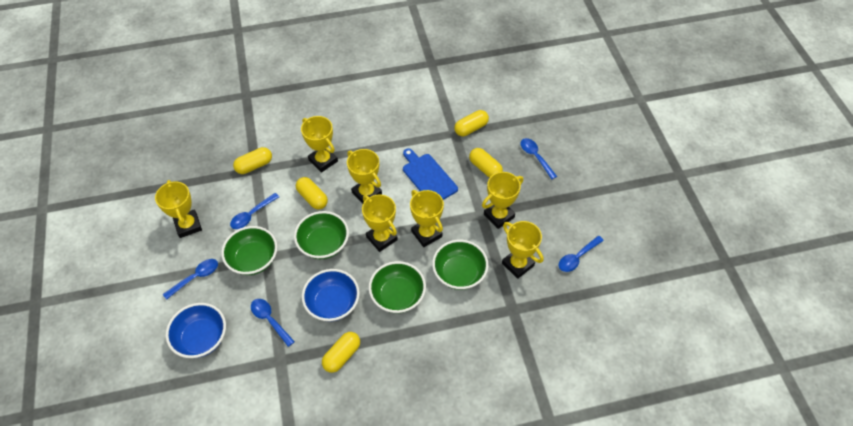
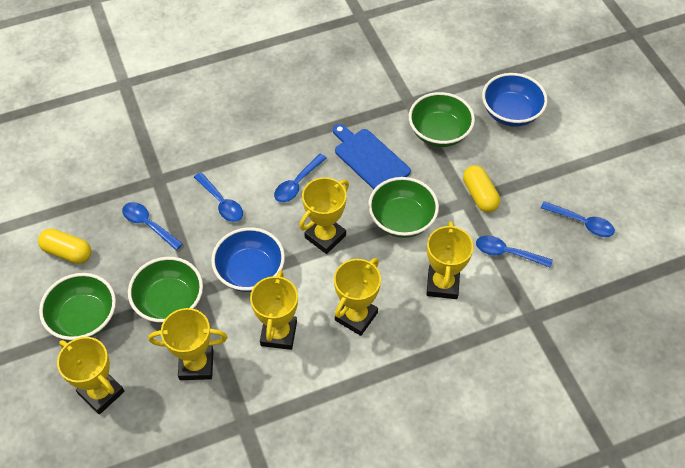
yellow capsule: 5 -> 2
yellow trophy: 7 -> 6

